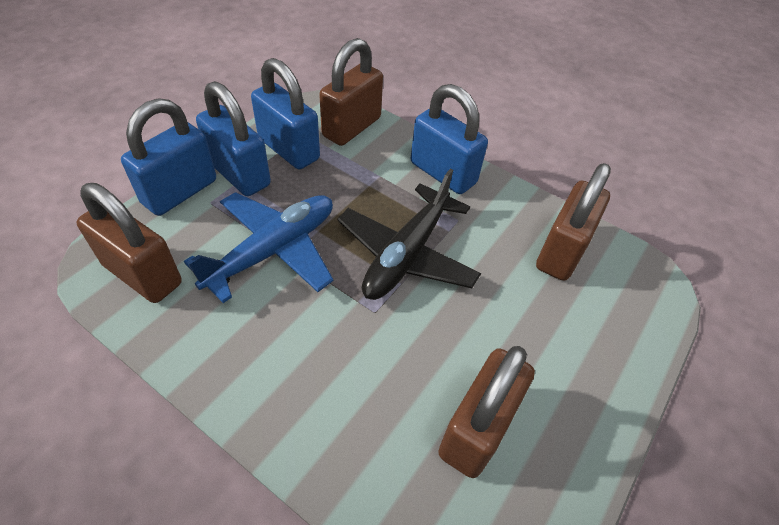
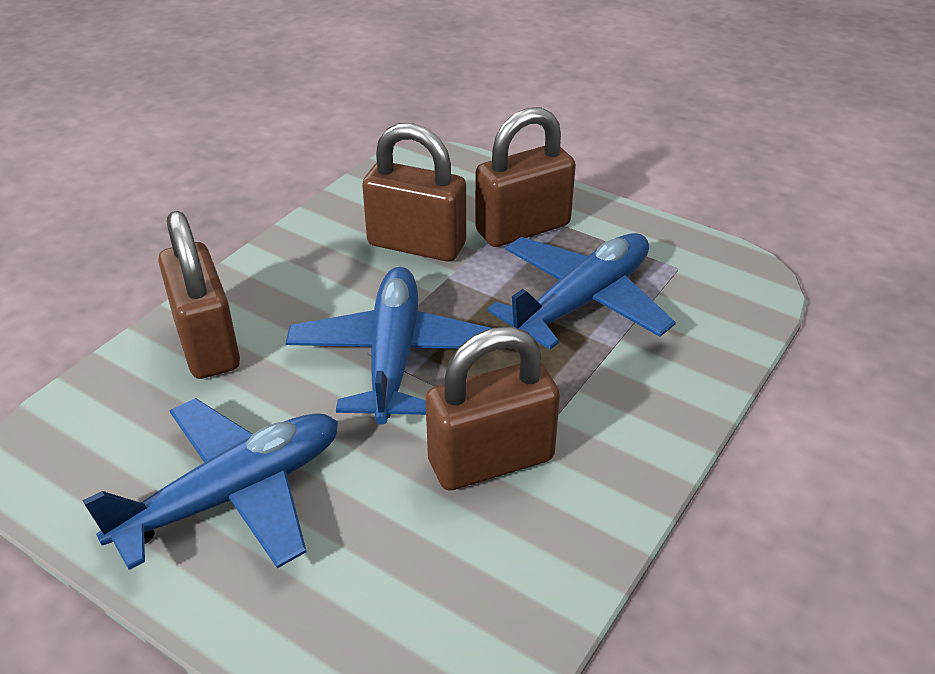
black plane: 1 -> 0
blue padlock: 4 -> 0
blue plane: 1 -> 3

